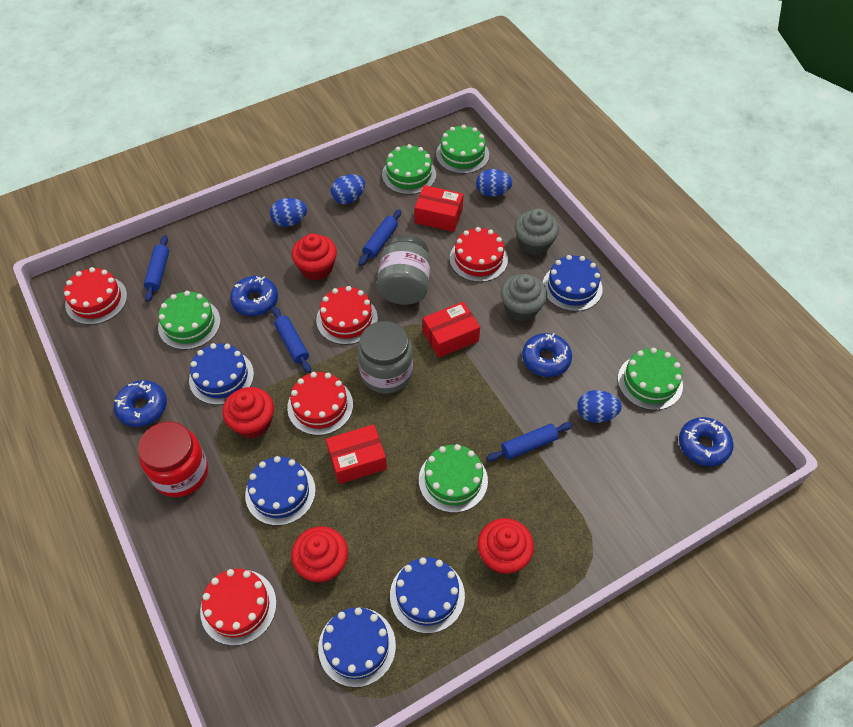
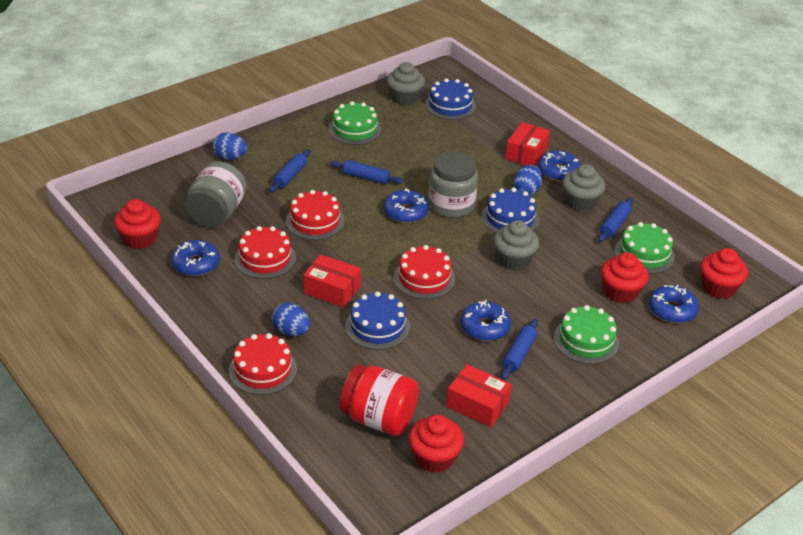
blue cake: 5 -> 3
blue donut: 4 -> 5
blue egg: 4 -> 3
green cake: 5 -> 3
grey cupcake: 2 -> 3
red cake: 5 -> 4

